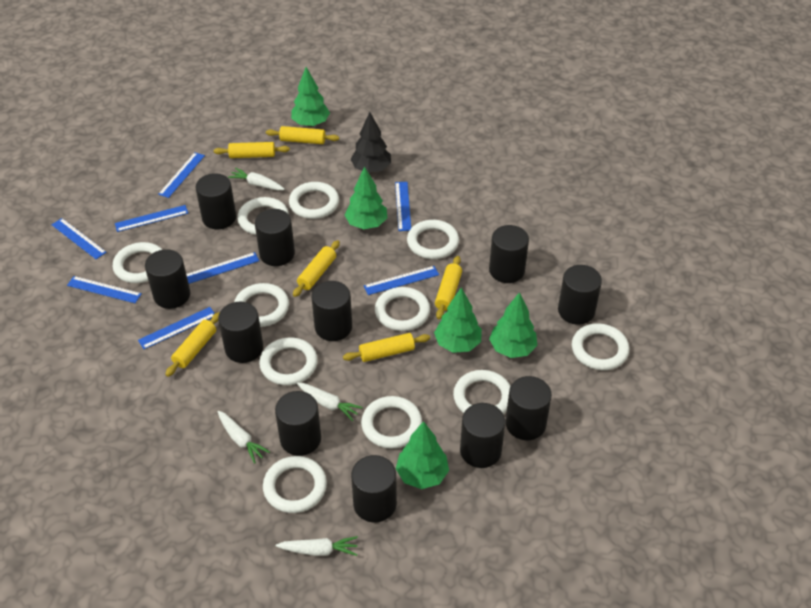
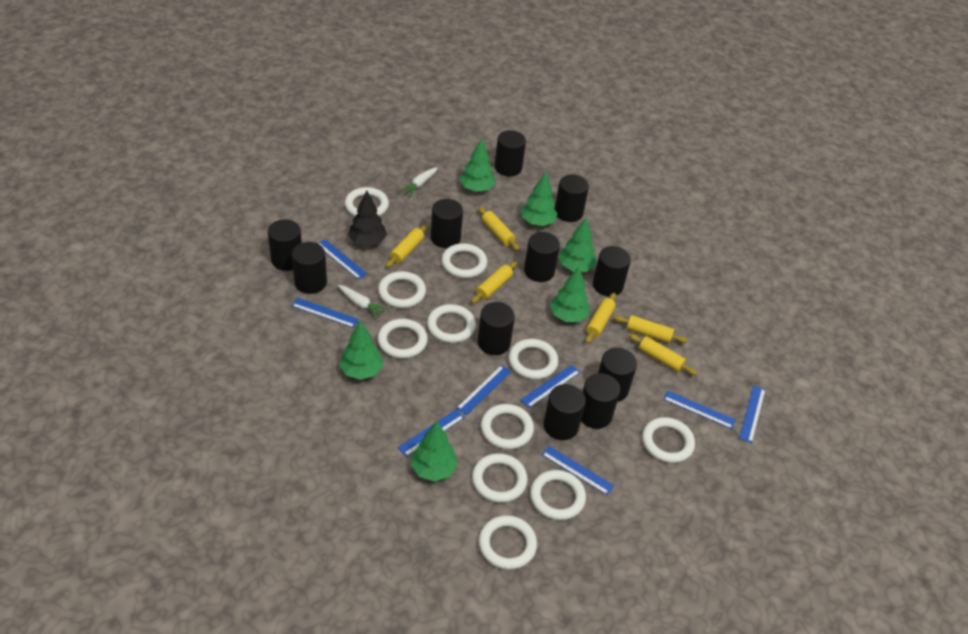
green tree: 5 -> 6
white carrot: 4 -> 2

